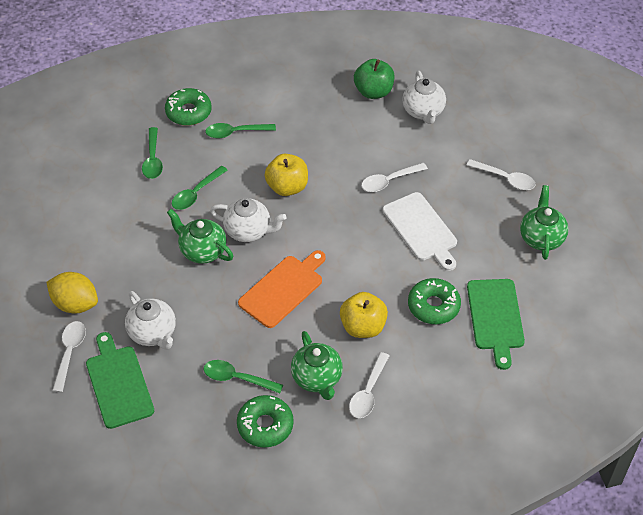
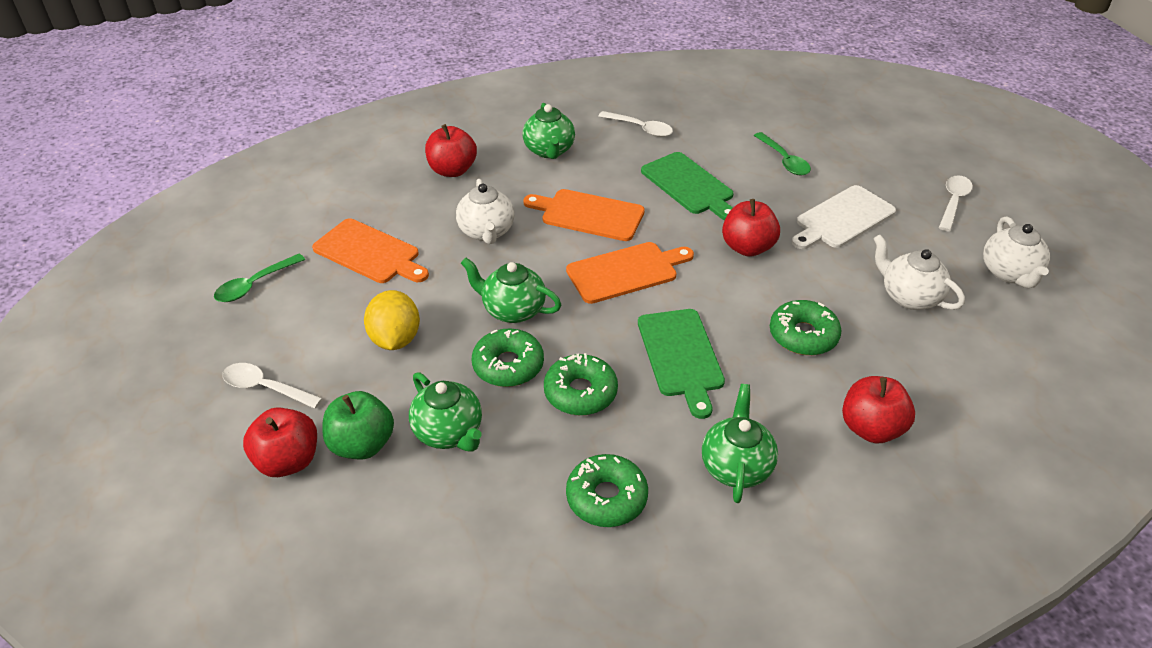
green donut: 3 -> 4
green spoon: 4 -> 2
green teapot: 3 -> 4
orange cutting board: 1 -> 3
red apple: 0 -> 4
white spoon: 4 -> 3
yellow apple: 2 -> 0

